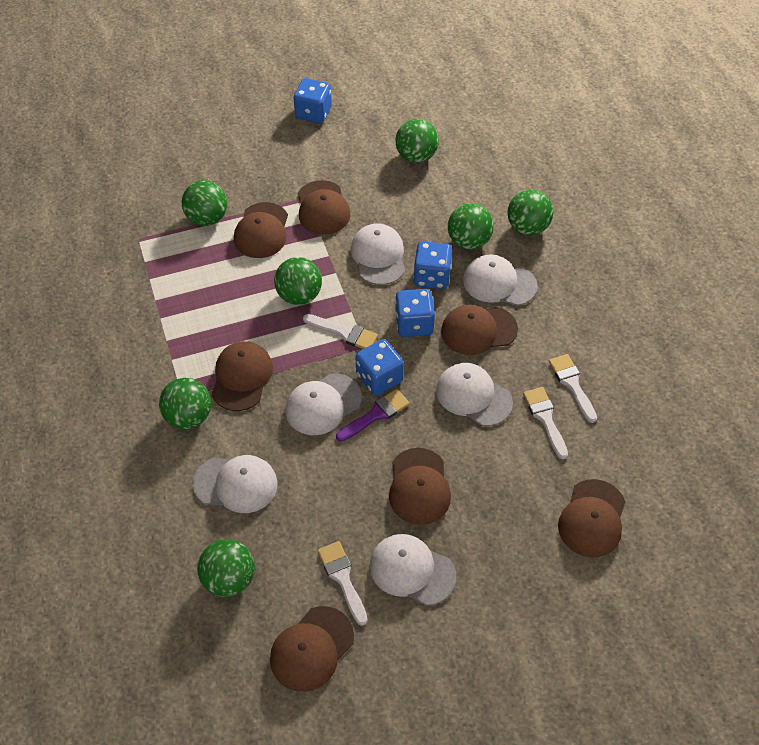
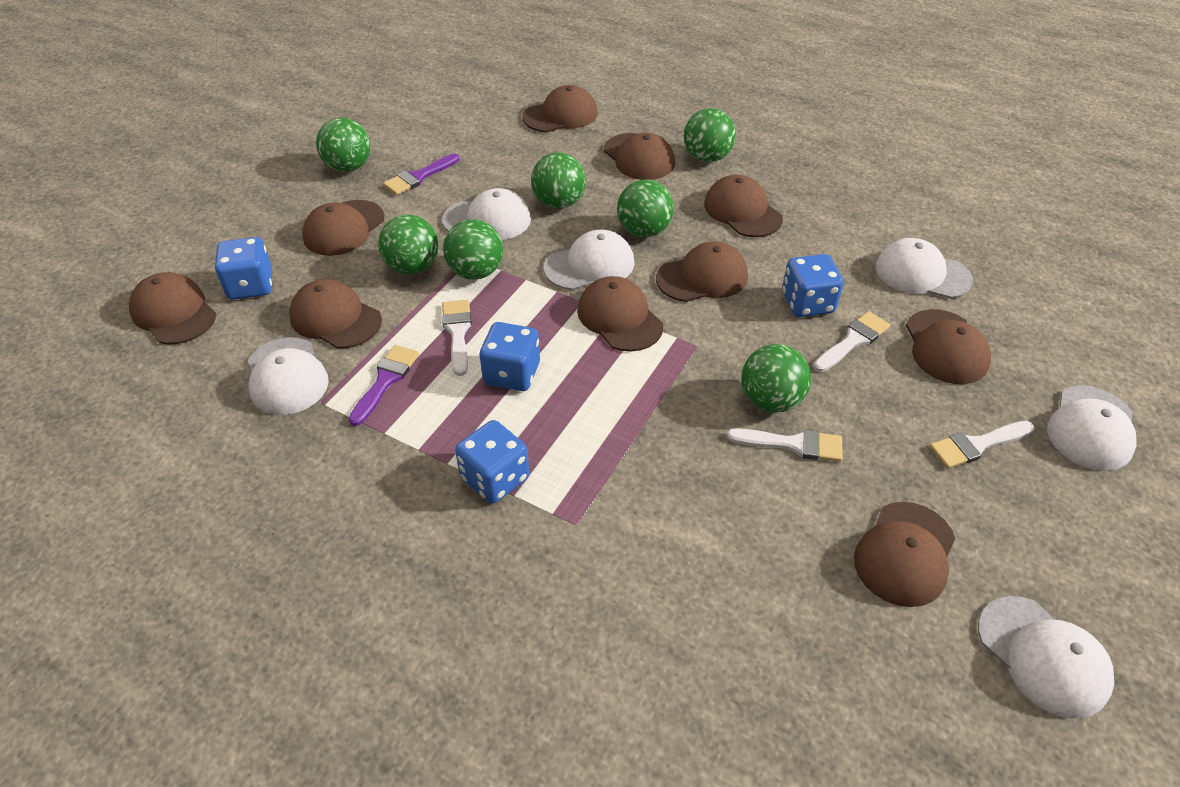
brown cap: 7 -> 10
purple brush: 1 -> 2

